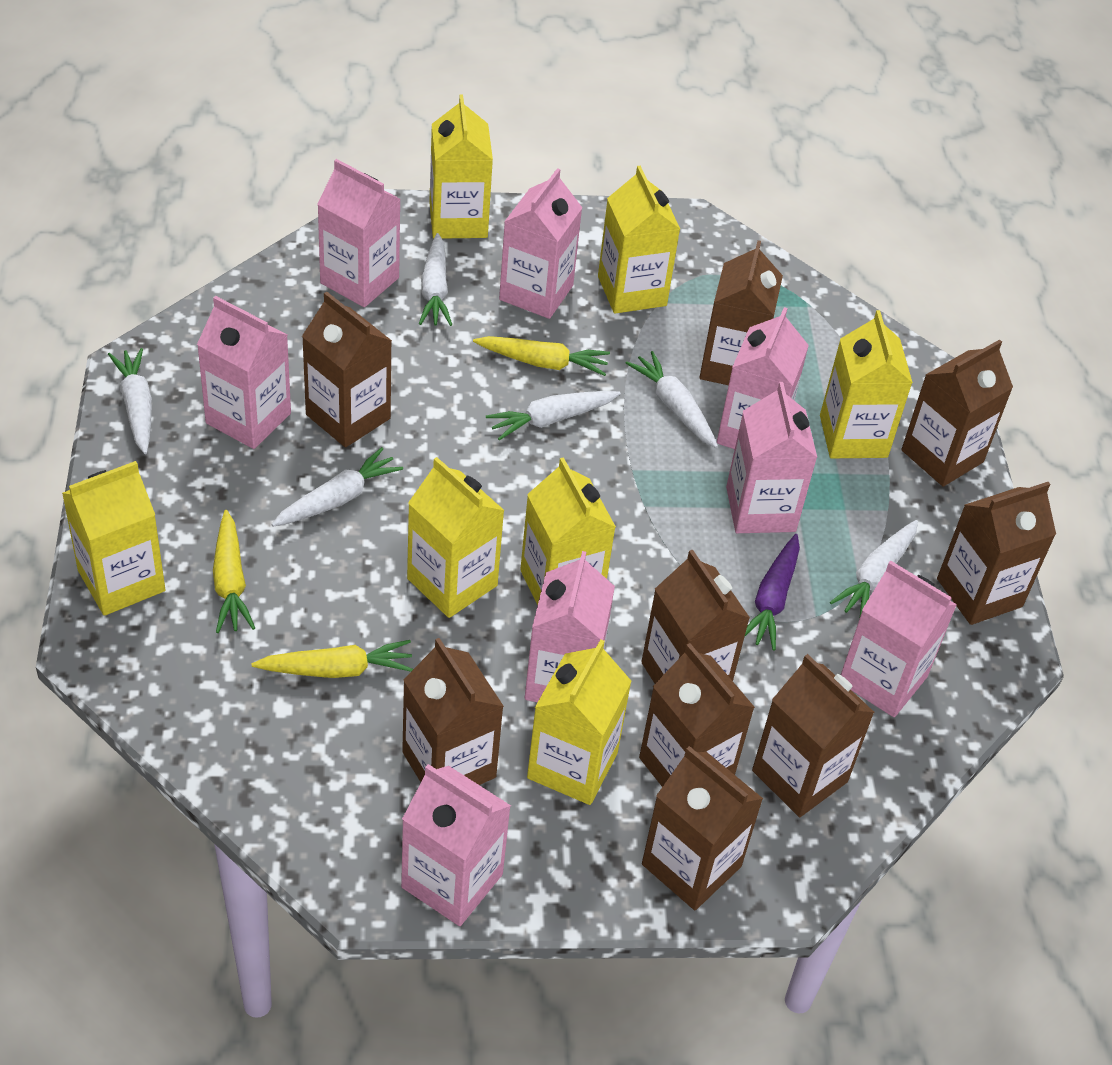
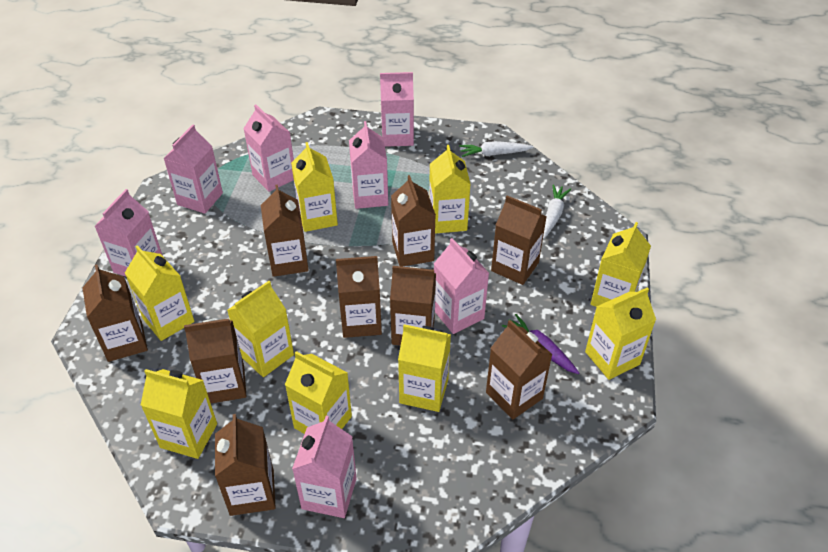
pink carton: 8 -> 7
white carrot: 6 -> 2
yellow carrot: 3 -> 0
yellow carton: 7 -> 9

